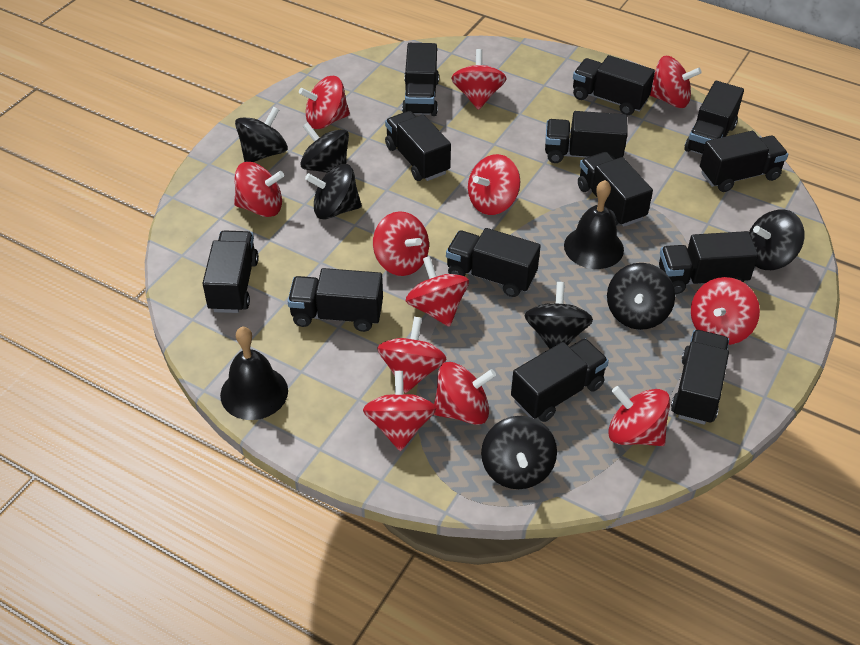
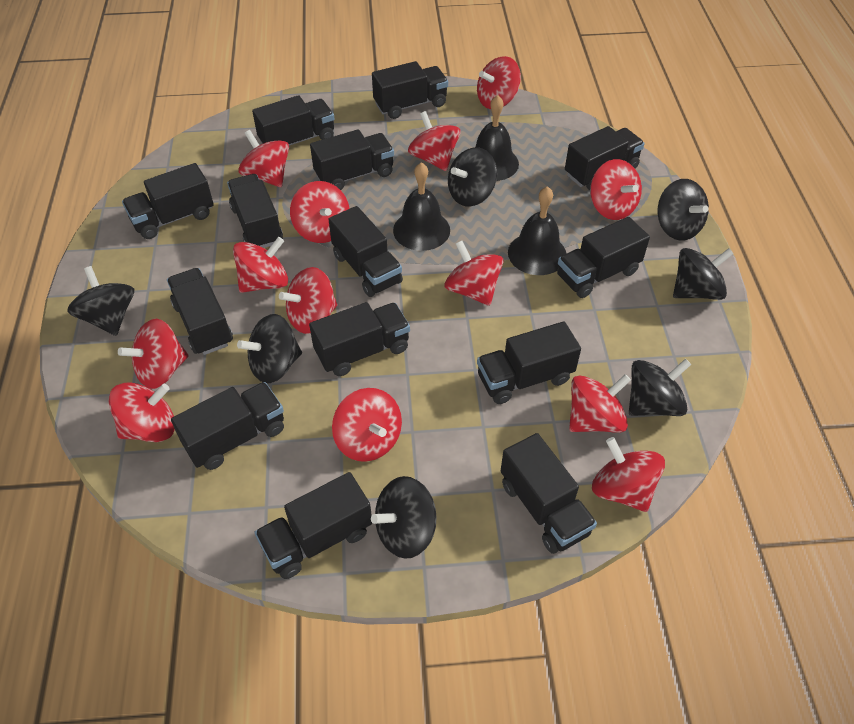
black bell: 2 -> 3
black truck: 13 -> 14
red spinning top: 12 -> 13

